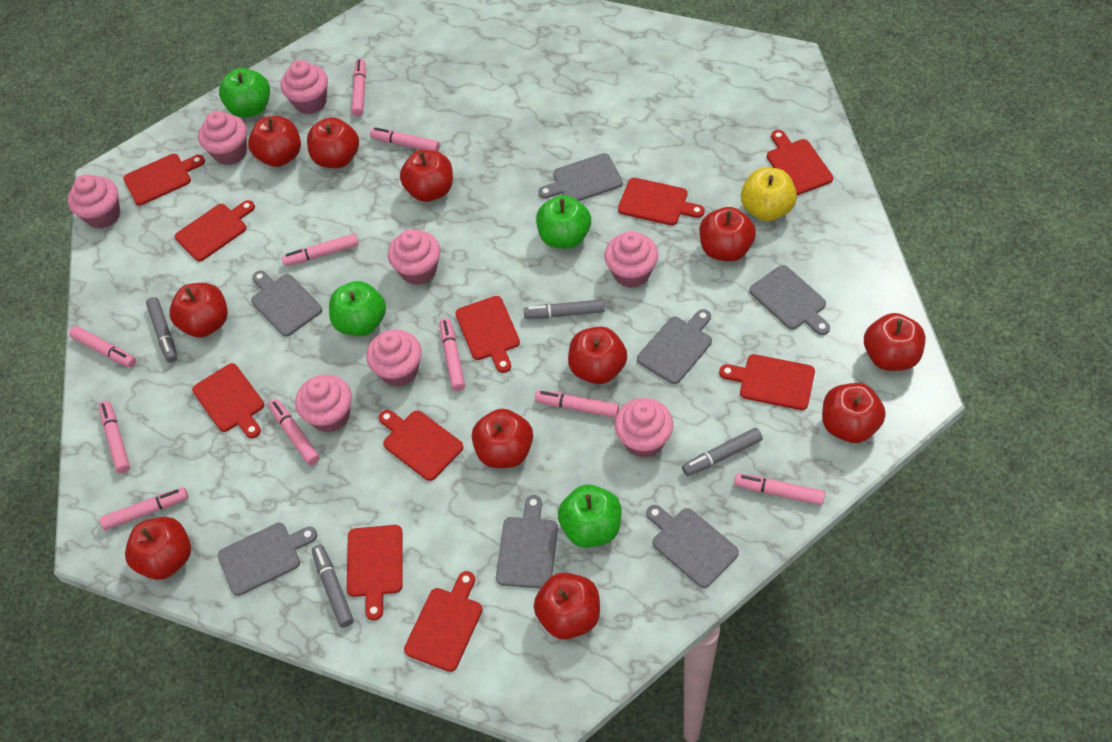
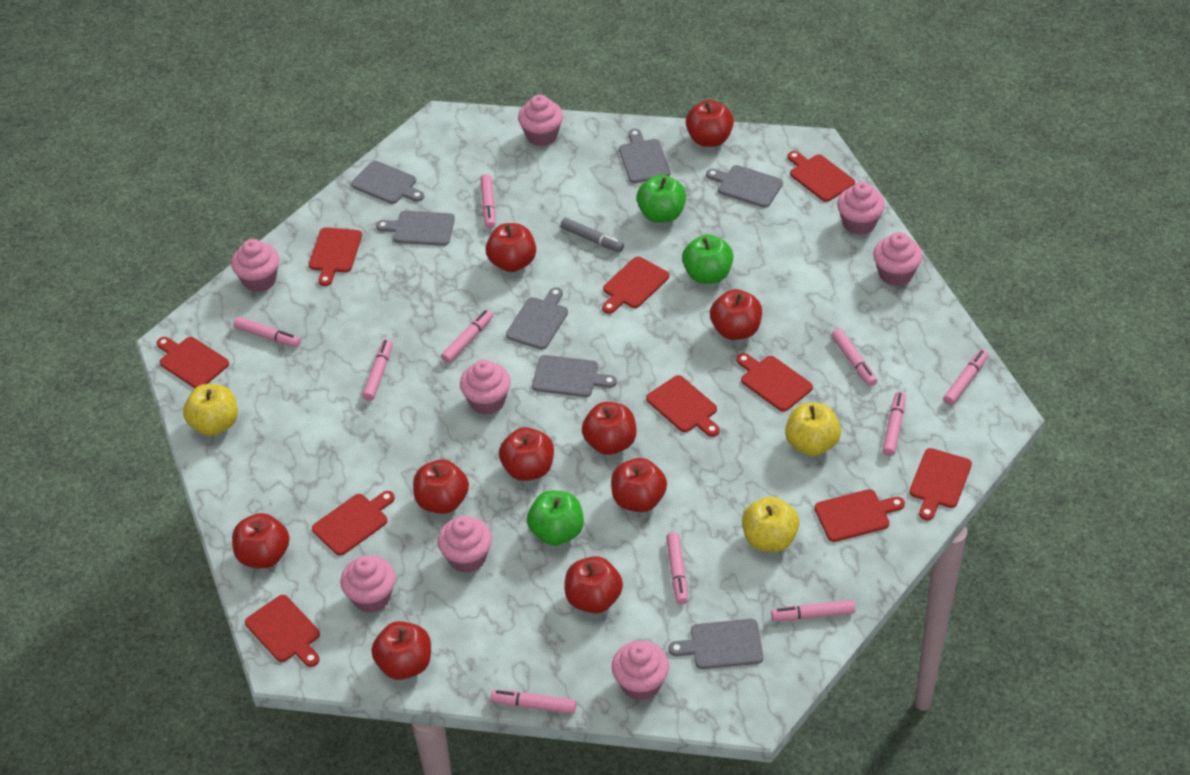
green apple: 4 -> 3
grey marker: 4 -> 1
red apple: 11 -> 10
yellow apple: 1 -> 3

